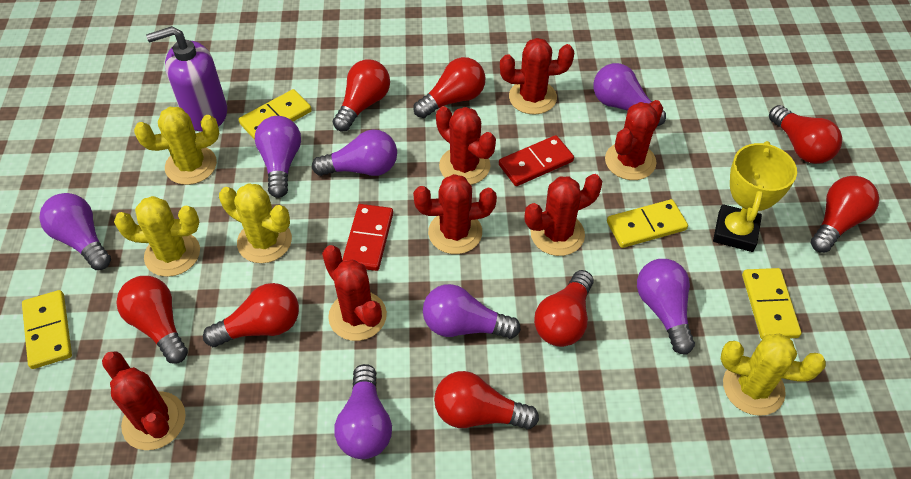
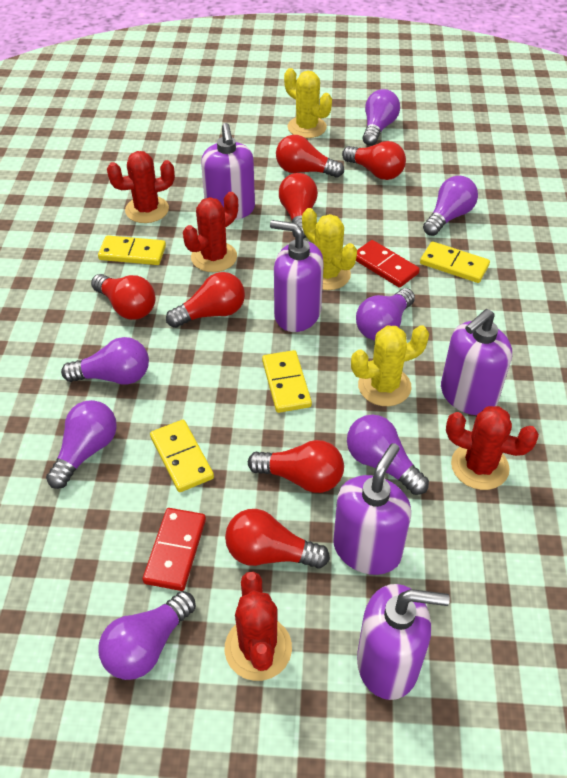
purple soap dispenser: 1 -> 5
red cactus: 7 -> 4
red light bulb: 8 -> 7
yellow cactus: 4 -> 3
yellow trophy: 1 -> 0

